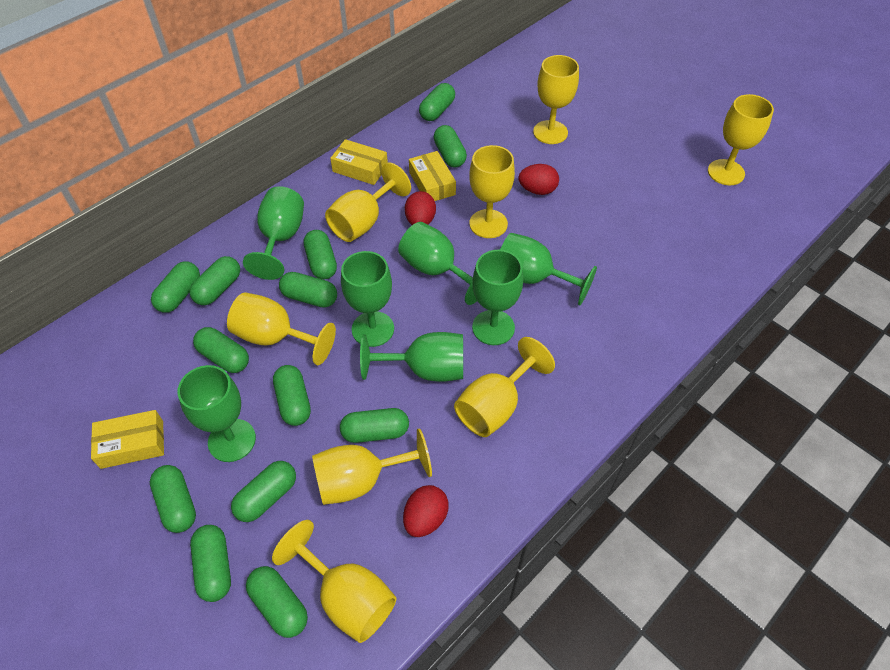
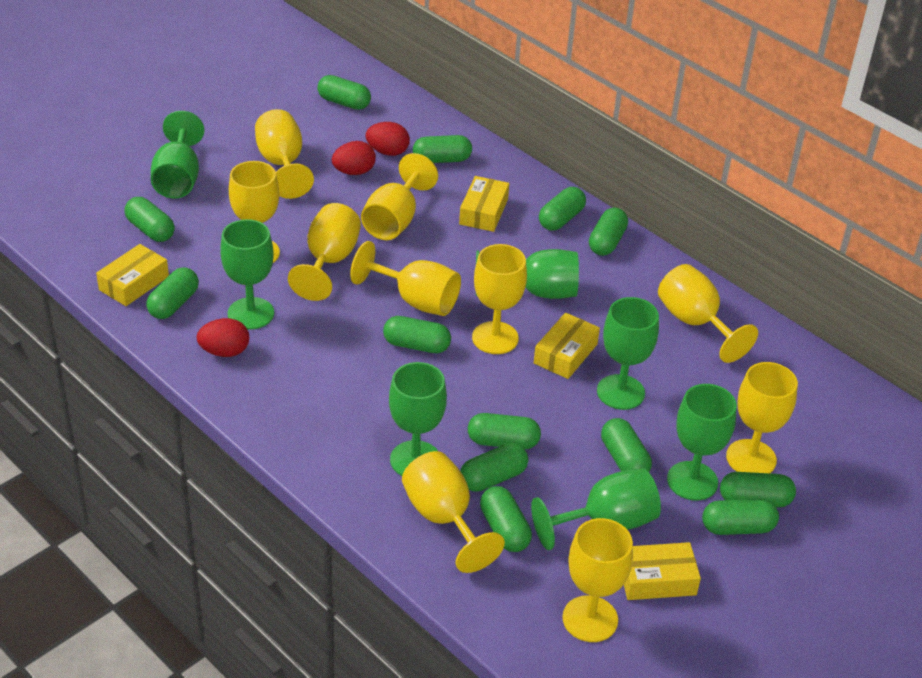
yellow box: 3 -> 4
yellow goblet: 8 -> 10

